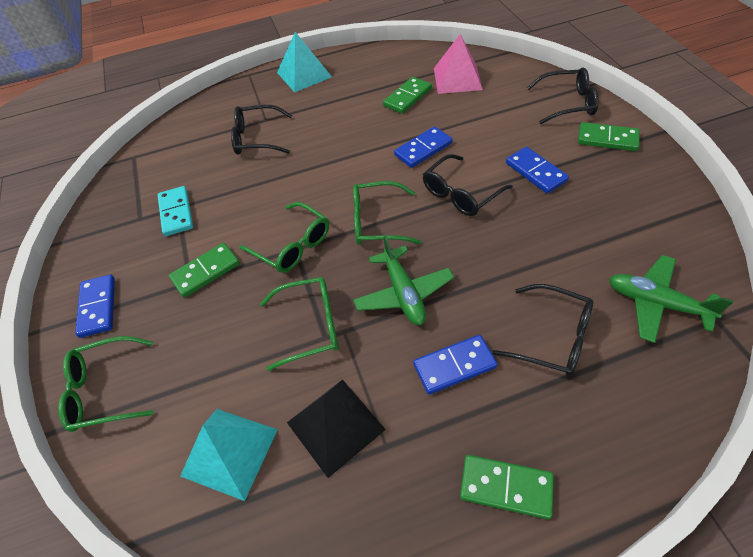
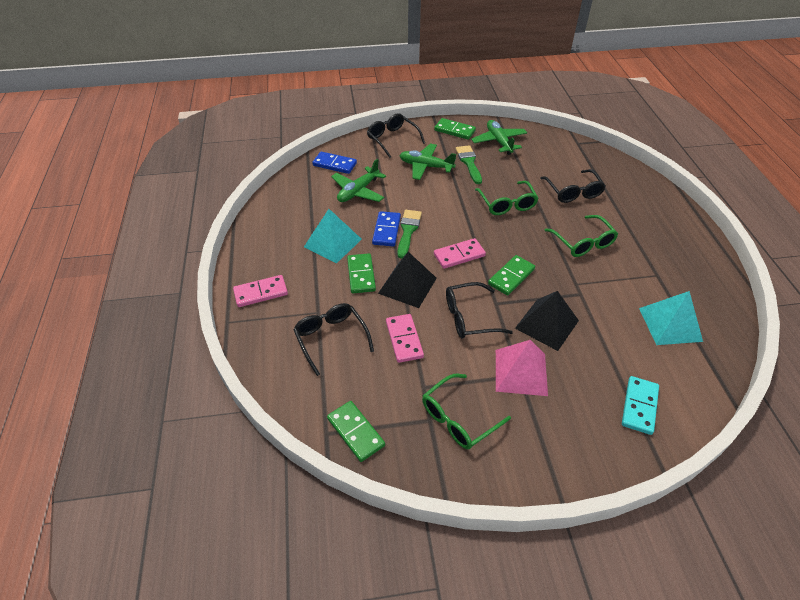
black pyramid: 1 -> 2
blue domino: 4 -> 2
green brush: 0 -> 2
green glasses: 4 -> 3
green plane: 2 -> 3
pink domino: 0 -> 3

